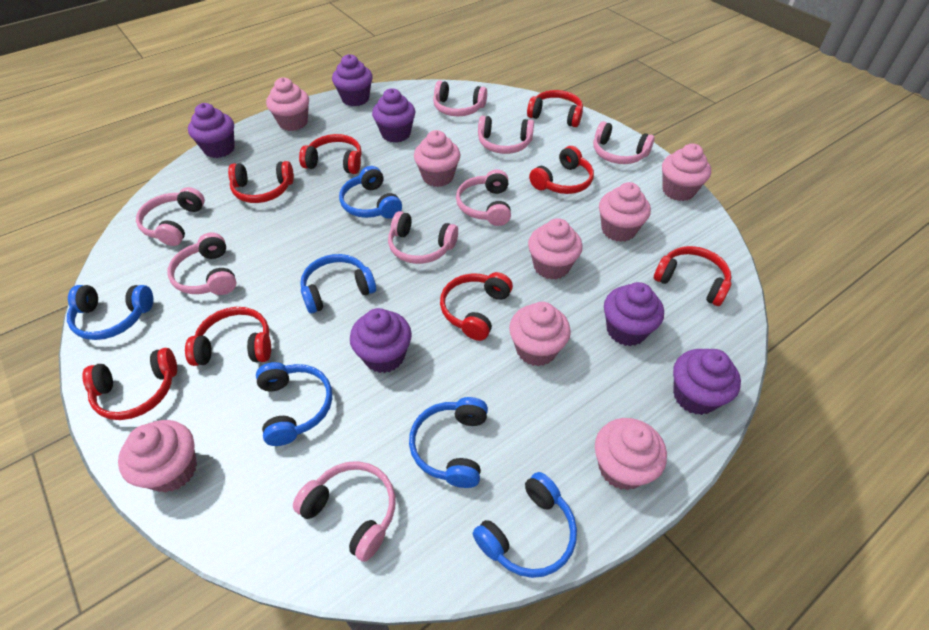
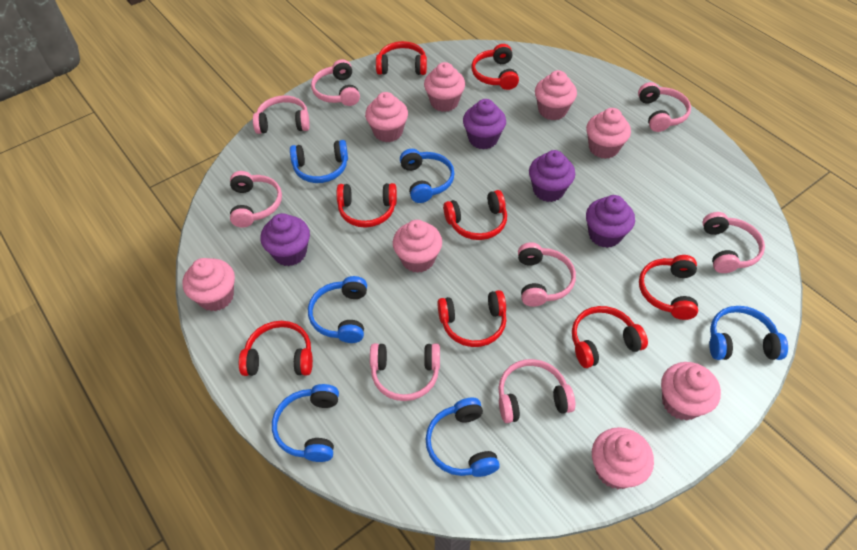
purple cupcake: 6 -> 4

